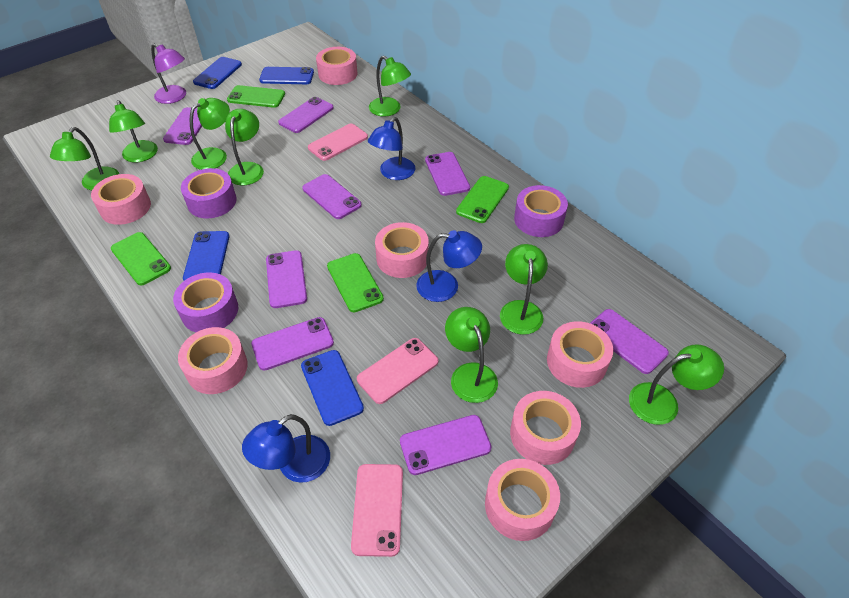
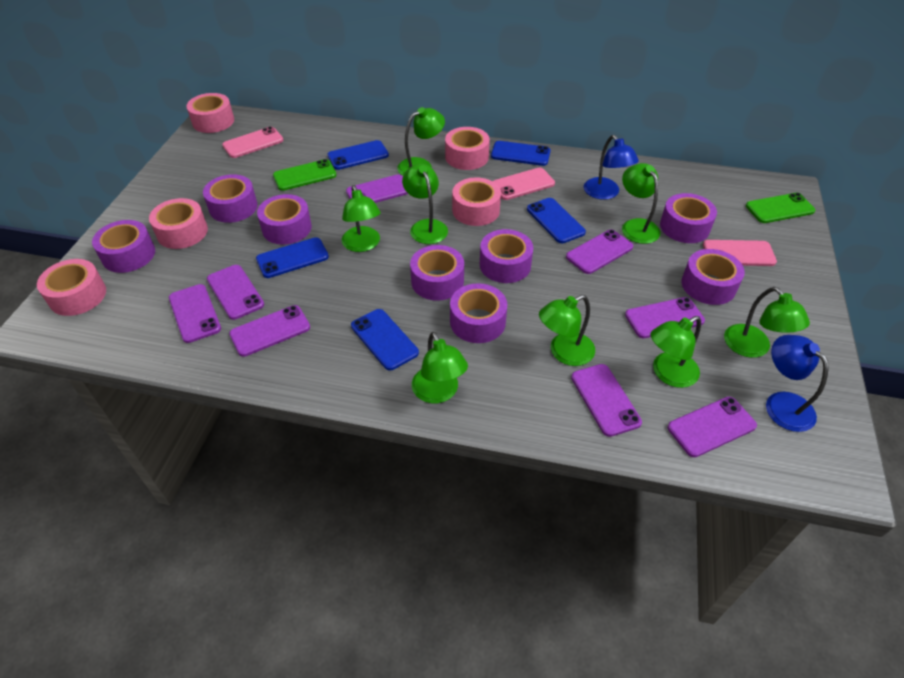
blue lamp: 3 -> 2
blue phone: 4 -> 5
green phone: 4 -> 2
pink tape: 7 -> 5
purple lamp: 1 -> 0
purple tape: 3 -> 8

